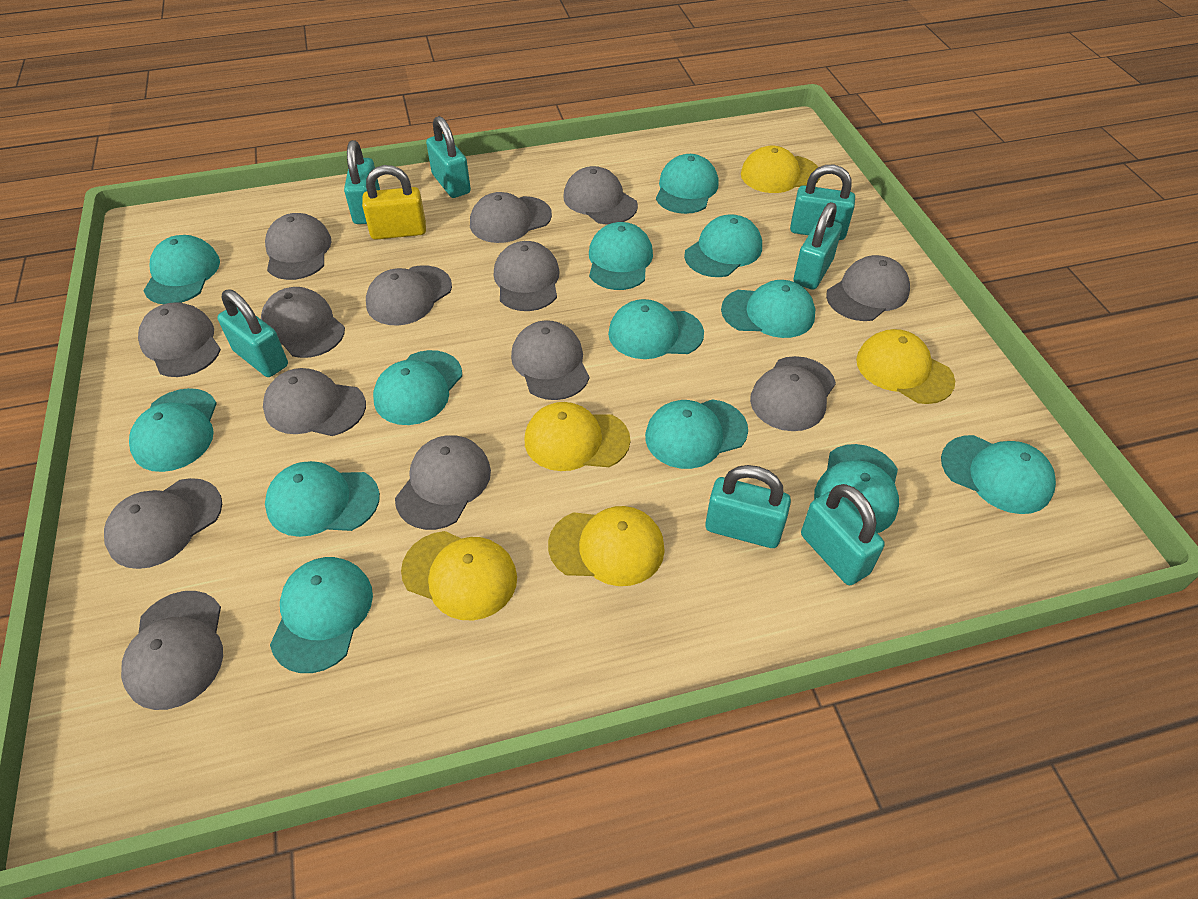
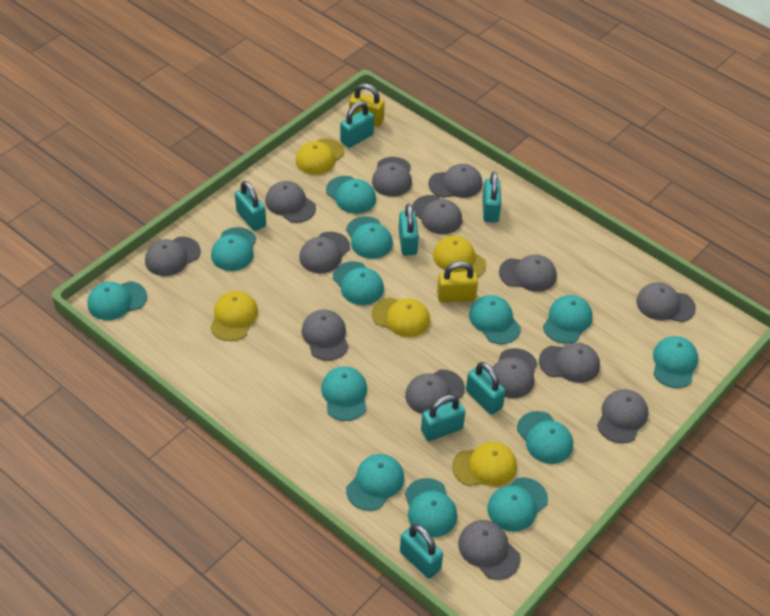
yellow padlock: 1 -> 2

